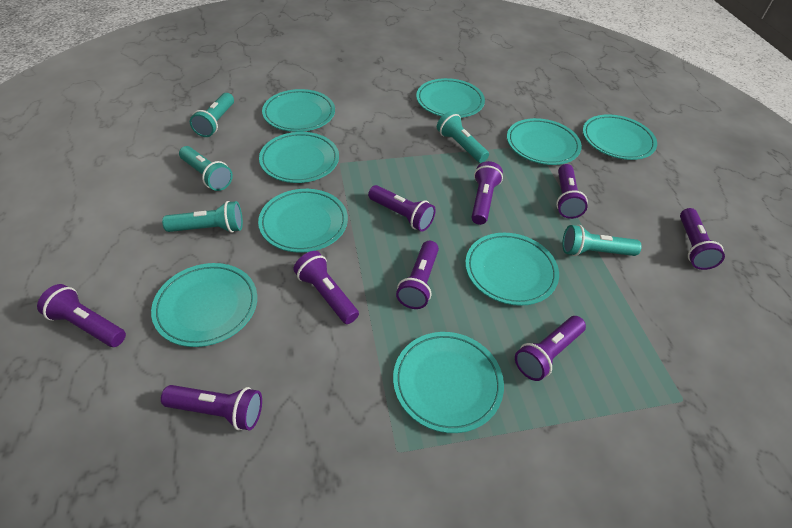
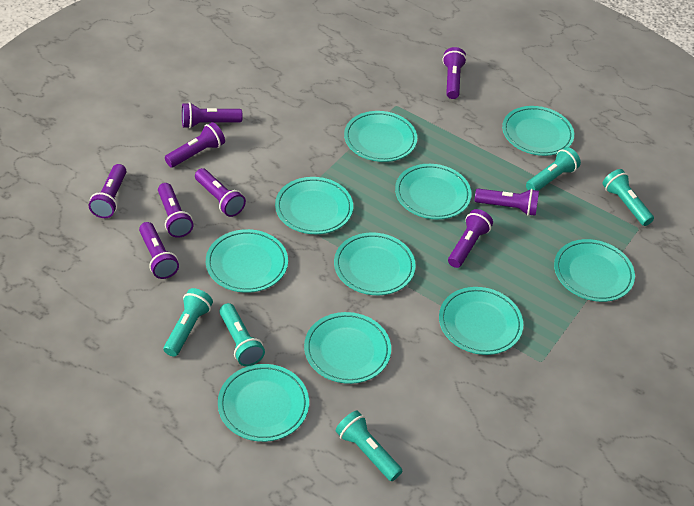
turquoise plate: 9 -> 10

